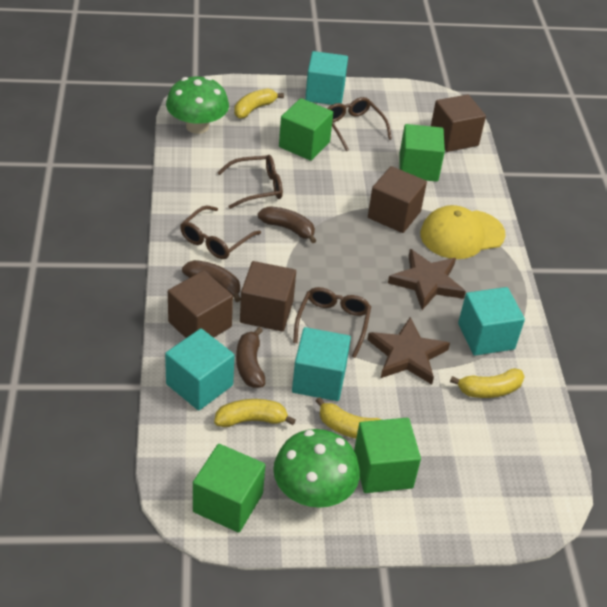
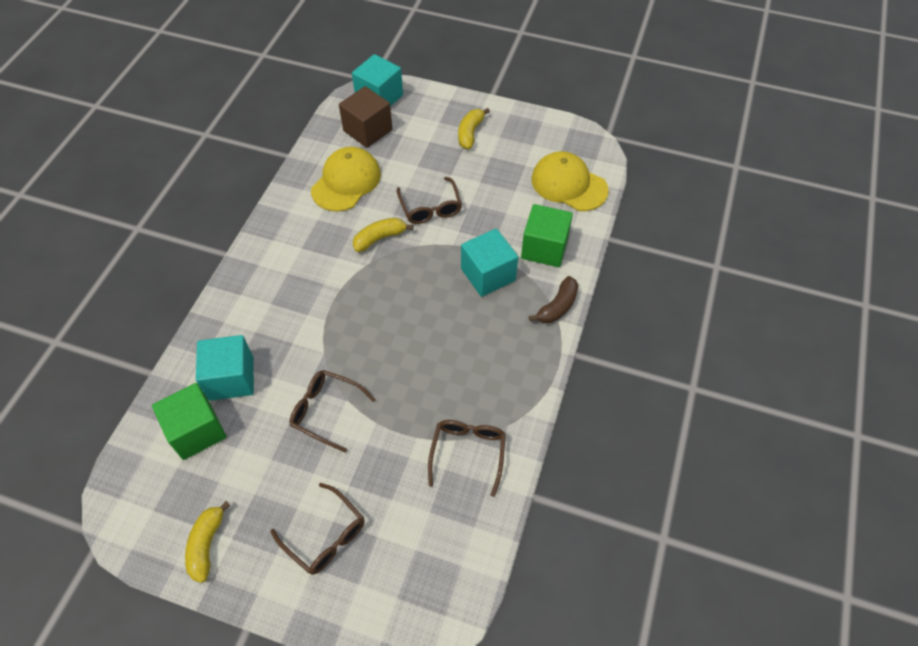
brown banana: 3 -> 1
brown cube: 4 -> 1
brown star: 2 -> 0
green cube: 4 -> 2
green mushroom: 2 -> 0
turquoise cube: 4 -> 3
yellow banana: 4 -> 3
yellow cap: 1 -> 2

